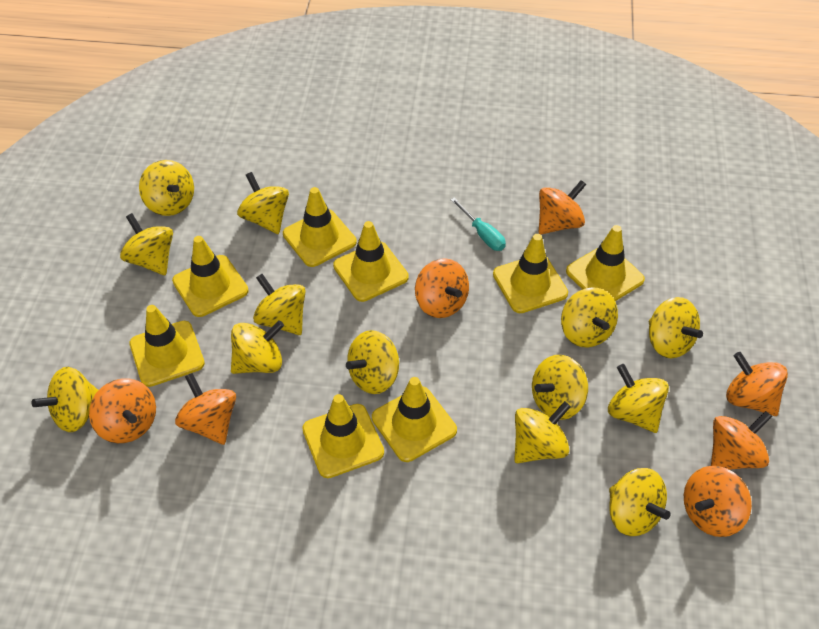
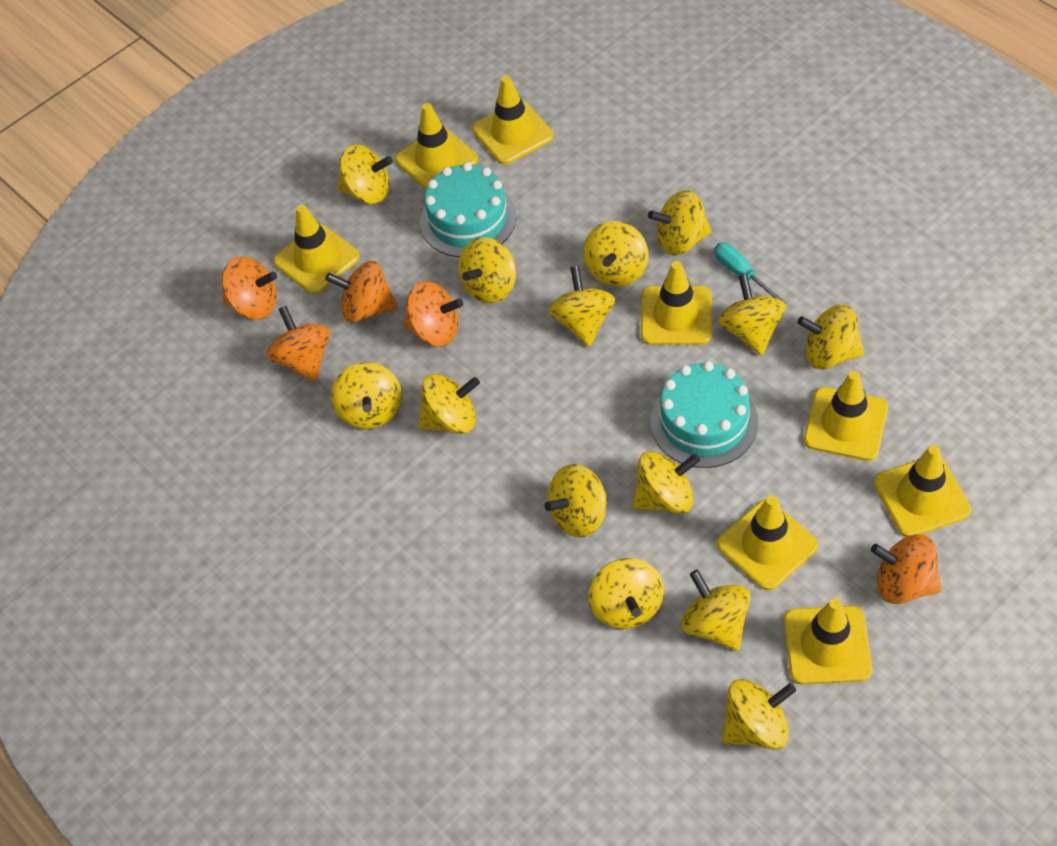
orange spinning top: 7 -> 5
turquoise cake: 0 -> 2
yellow spinning top: 13 -> 14

